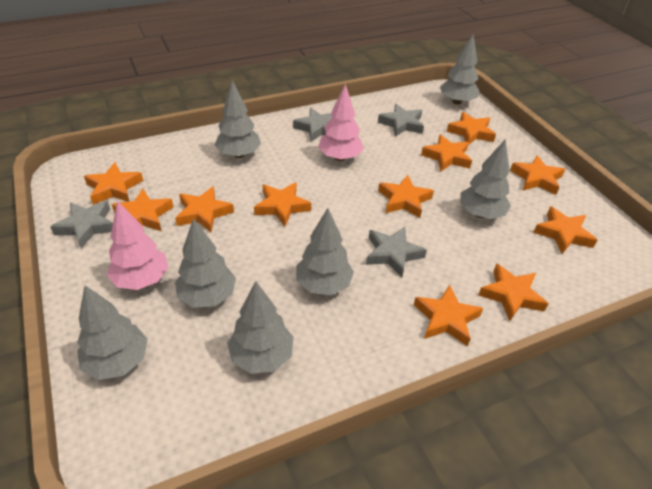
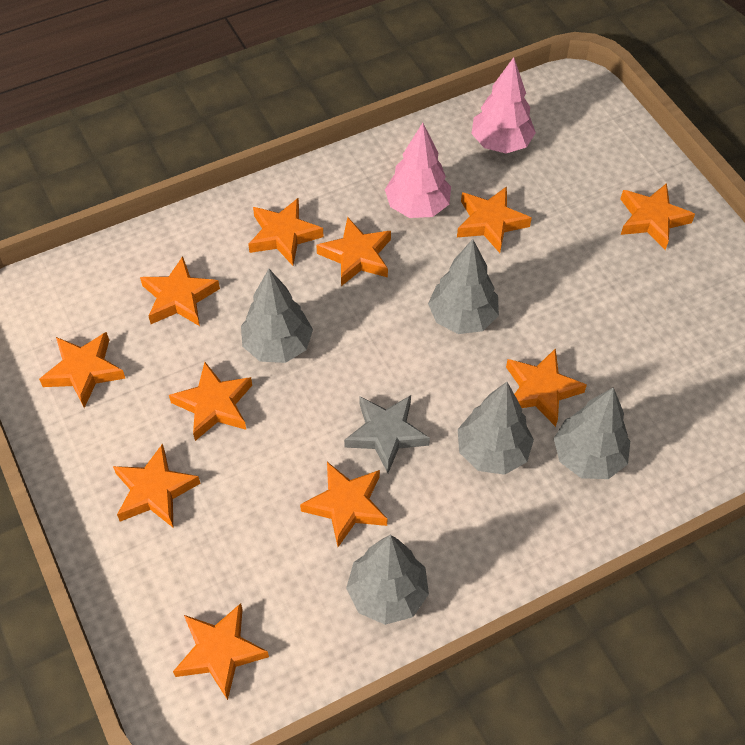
grey star: 4 -> 1
grey tree: 7 -> 5

